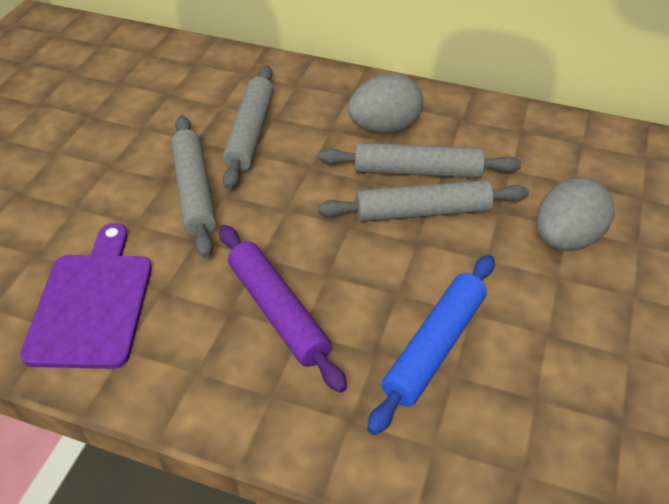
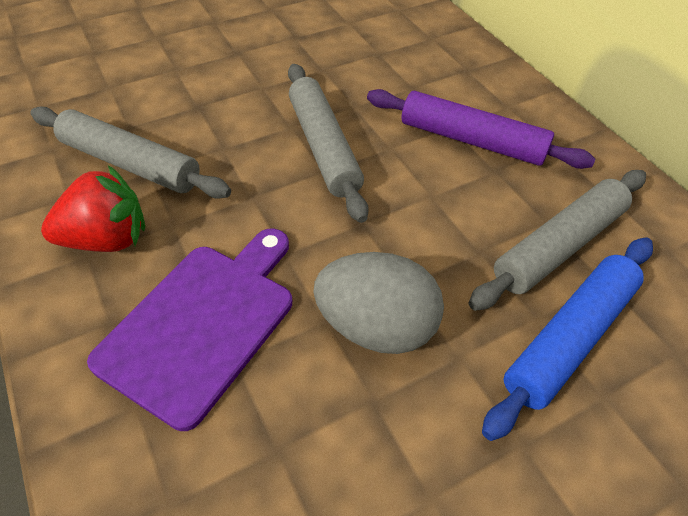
grey egg: 2 -> 1
grey rolling pin: 4 -> 3
red strawberry: 0 -> 1

